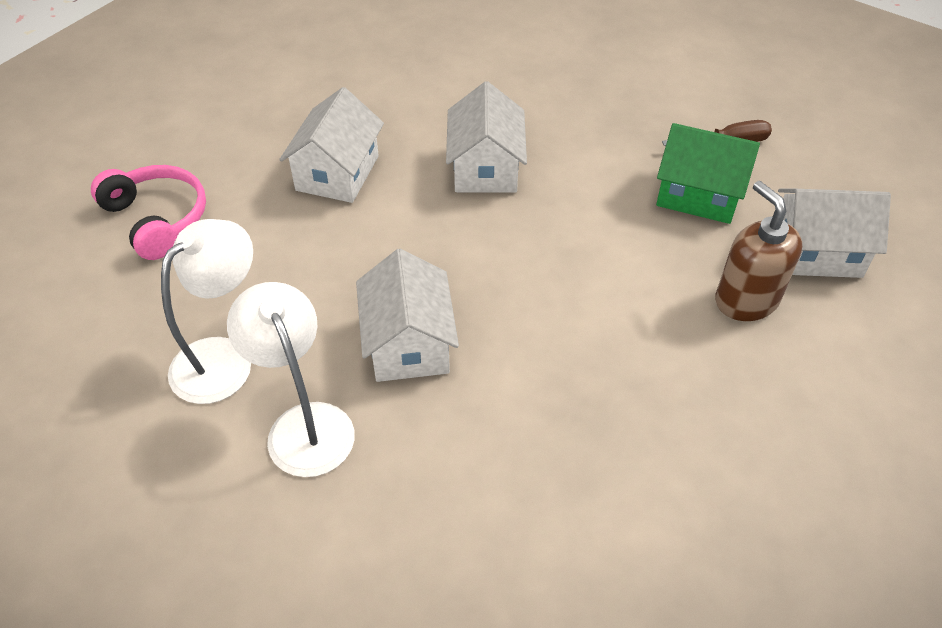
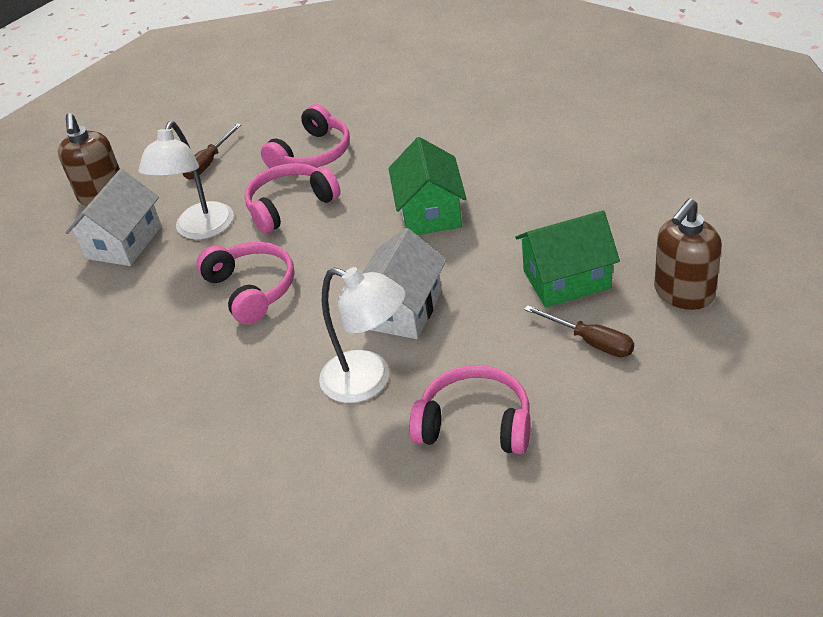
brown screwdriver: 1 -> 2
brown soap dispenser: 1 -> 2
green house: 1 -> 2
pink headphones: 1 -> 4
white house: 4 -> 2

